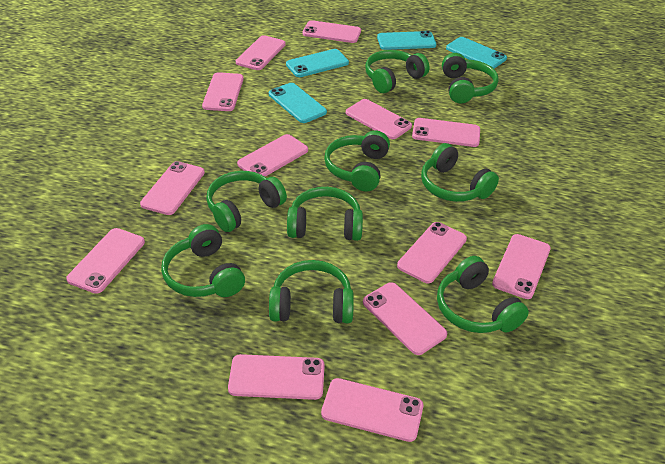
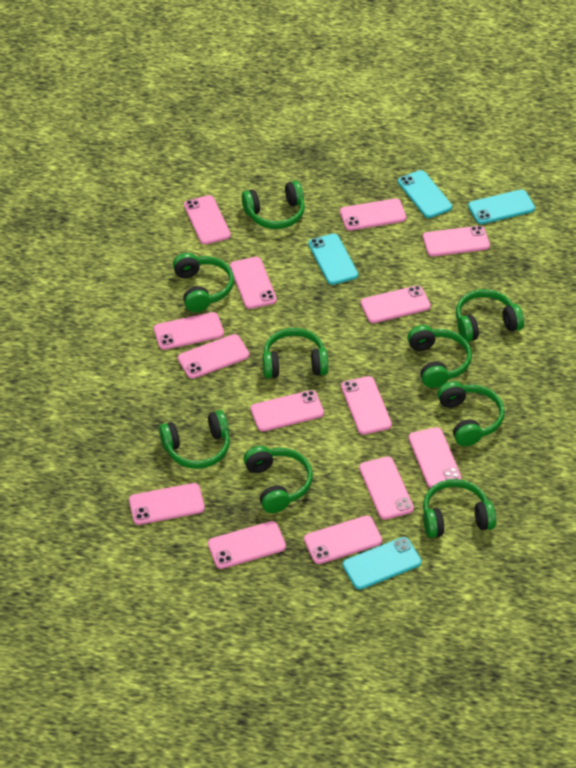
pink phone: 13 -> 14

